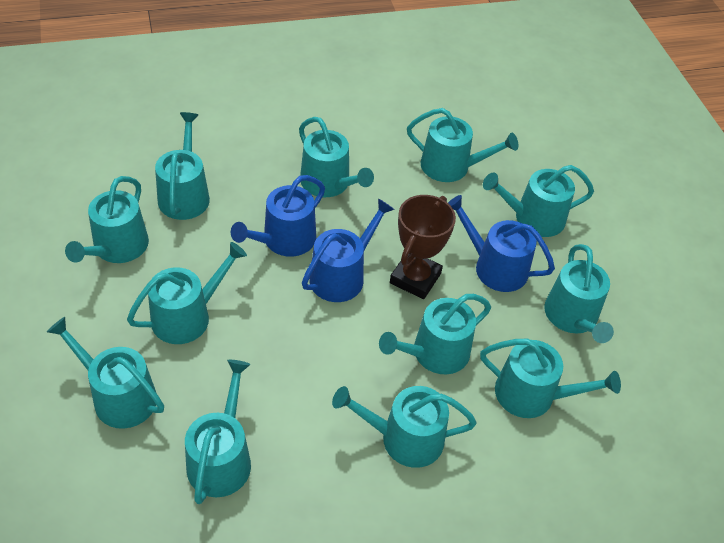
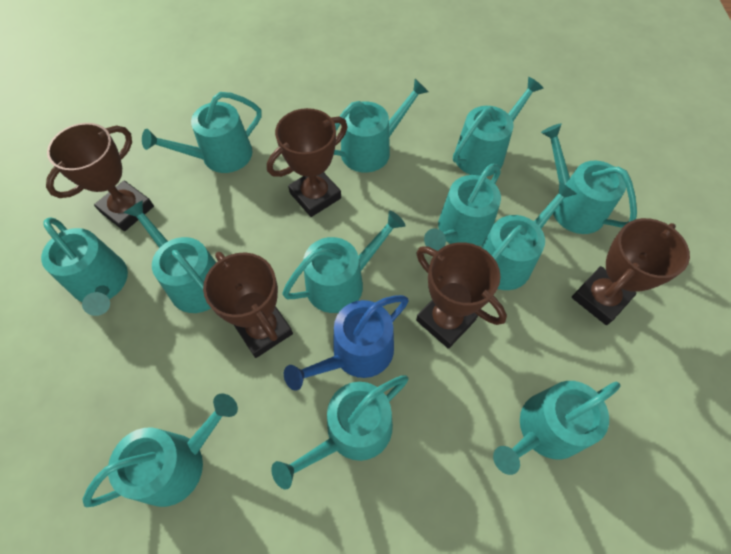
blue watering can: 3 -> 1
brown trophy: 1 -> 5

